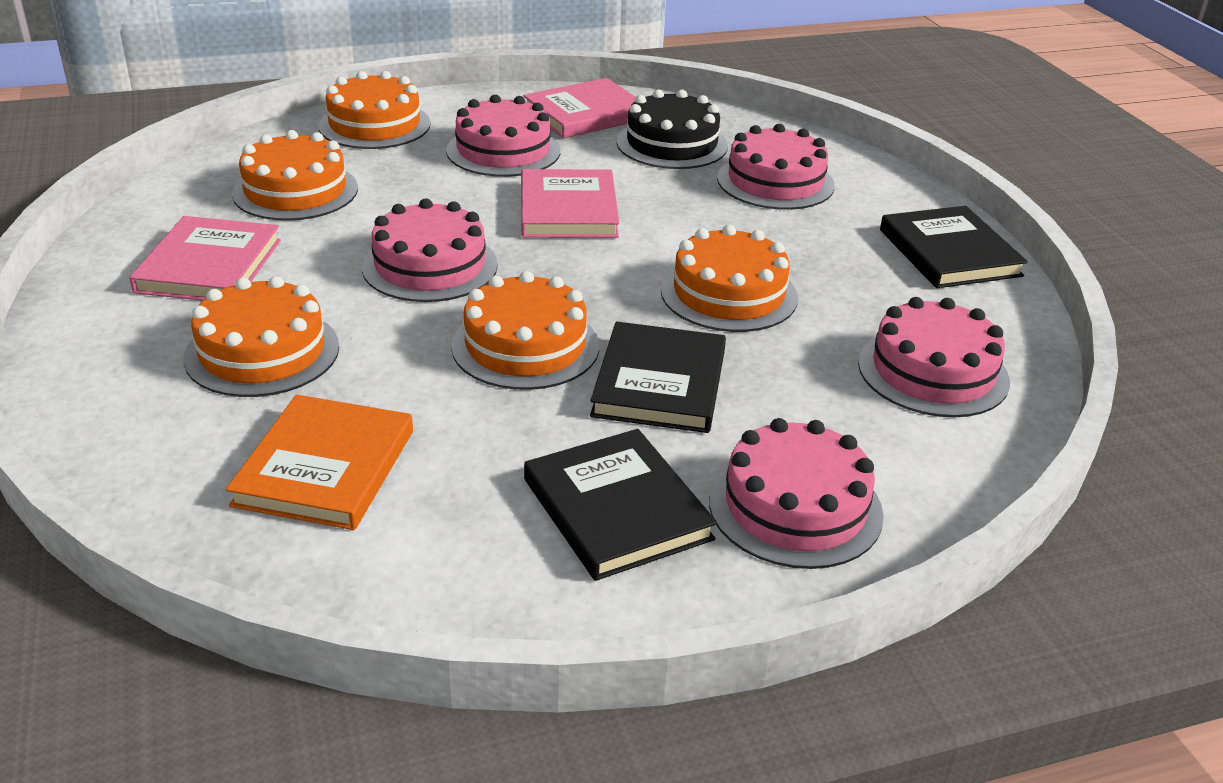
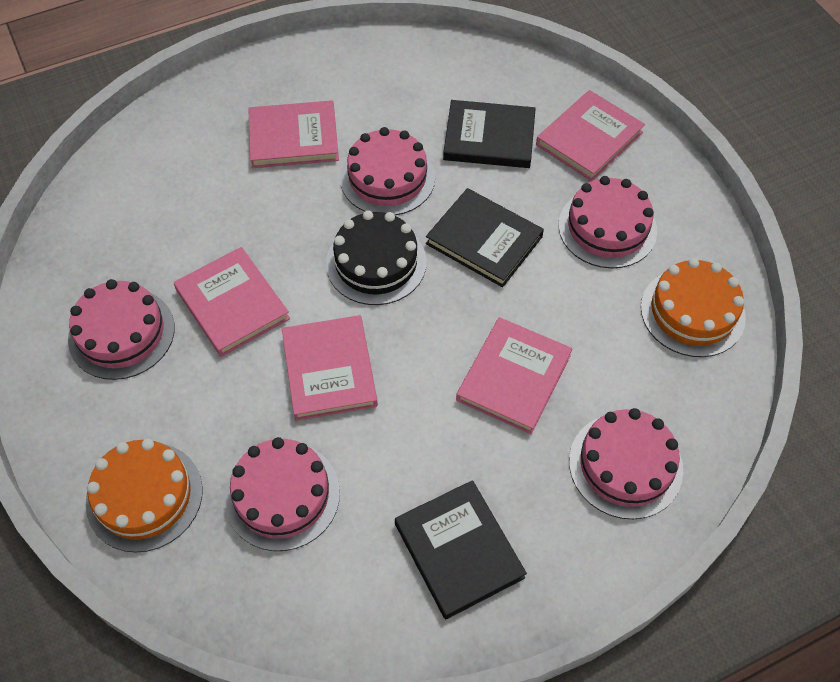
orange book: 1 -> 0
orange cake: 5 -> 2
pink book: 3 -> 5

